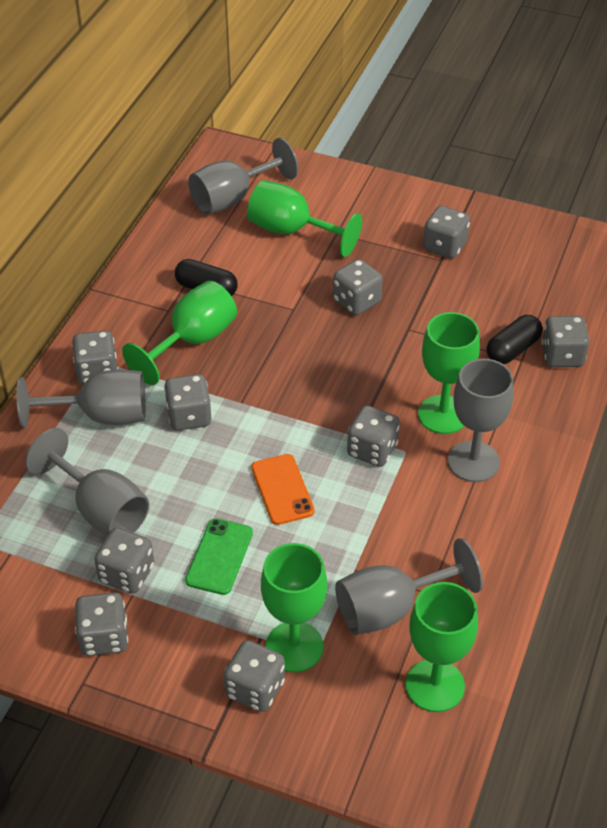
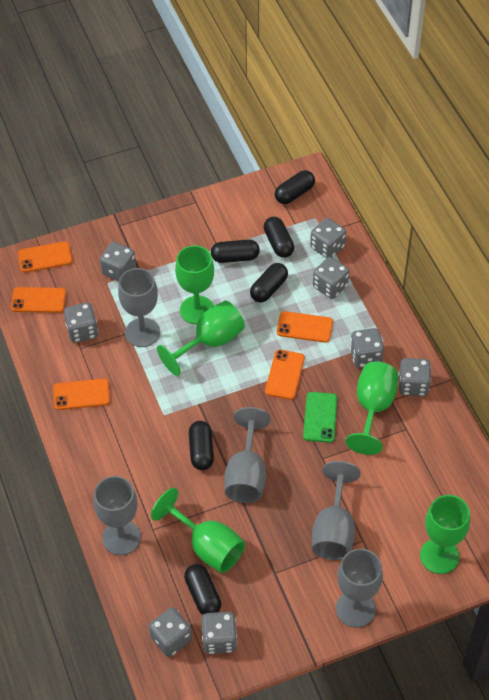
black capsule: 2 -> 6
grey dice: 9 -> 8
orange phone: 1 -> 5

